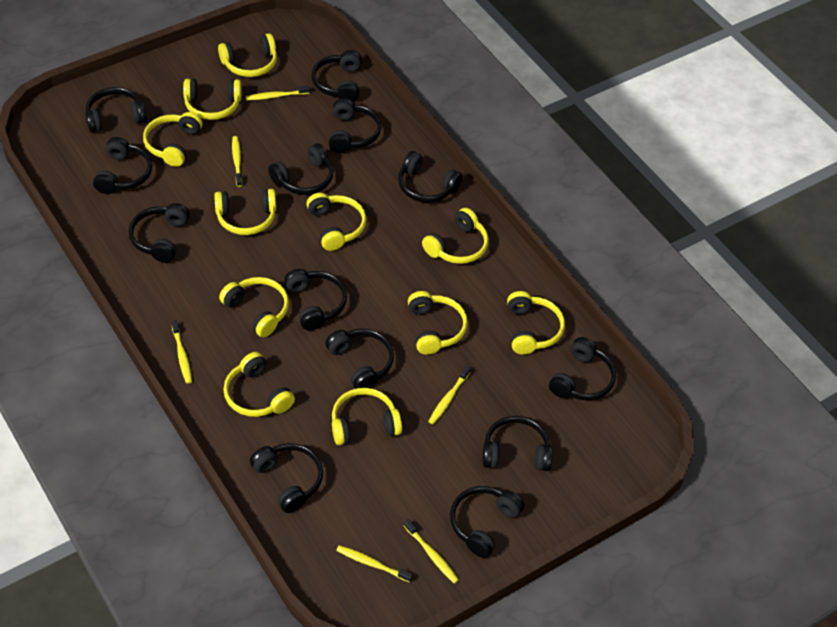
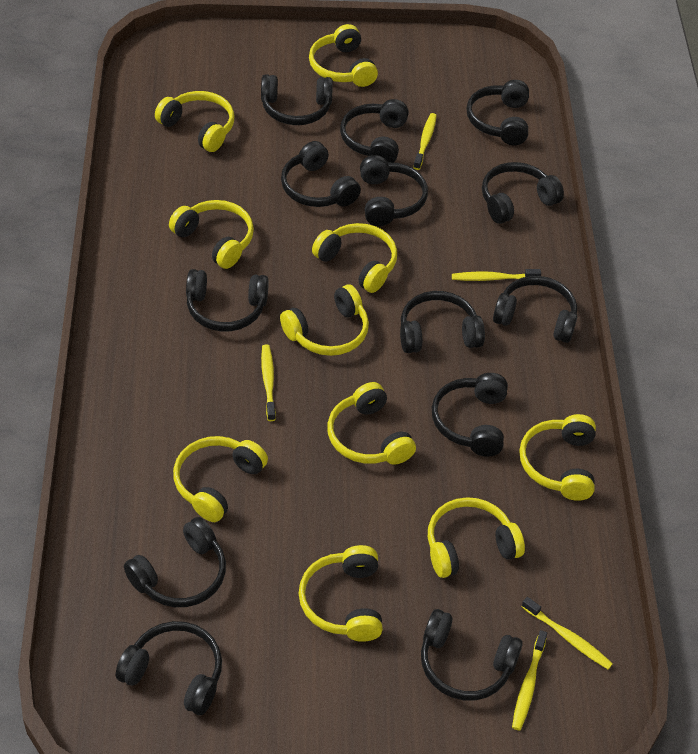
yellow headphones: 11 -> 10
yellow toothbrush: 6 -> 5

